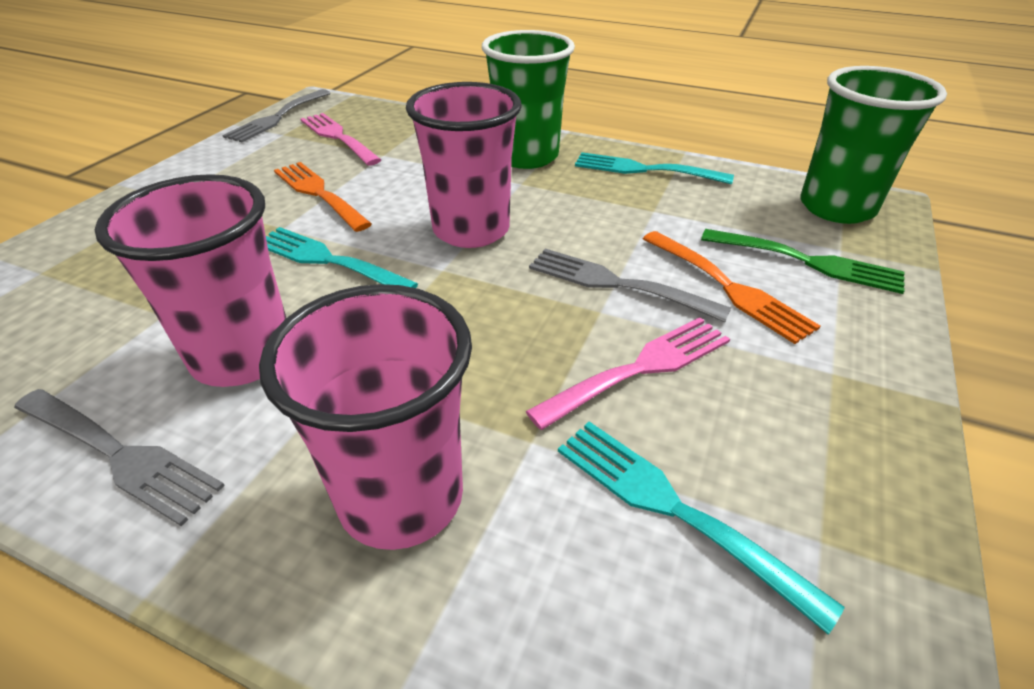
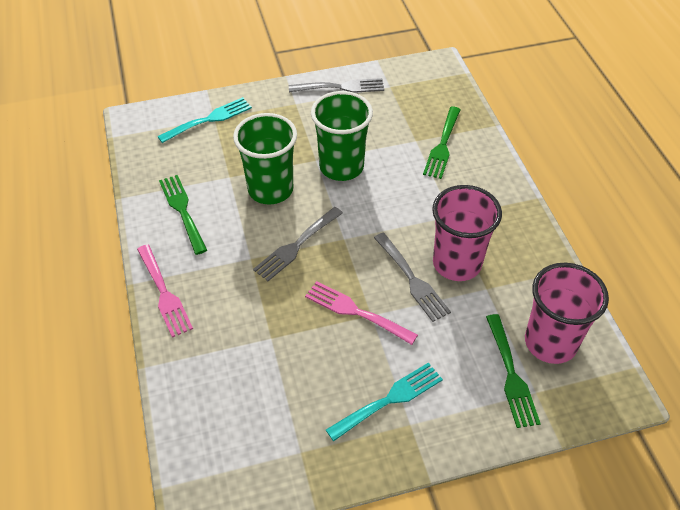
green fork: 1 -> 3
orange fork: 2 -> 0
pink cup: 3 -> 2
turquoise fork: 3 -> 2

